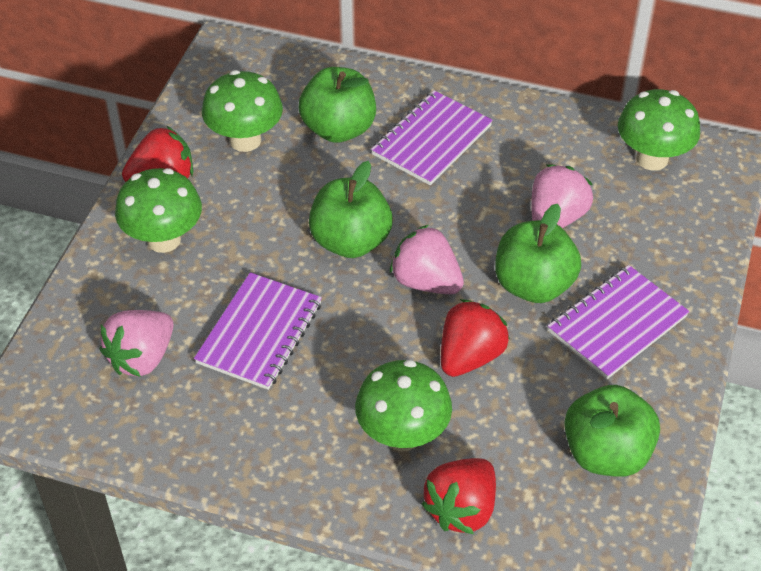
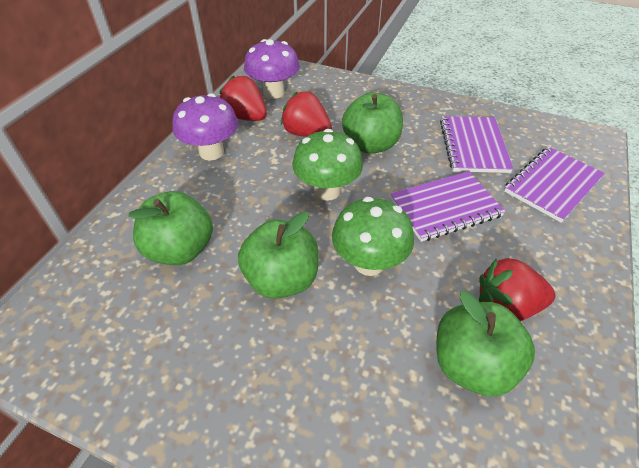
green mushroom: 4 -> 2
pink strawberry: 3 -> 0
purple mushroom: 0 -> 2

